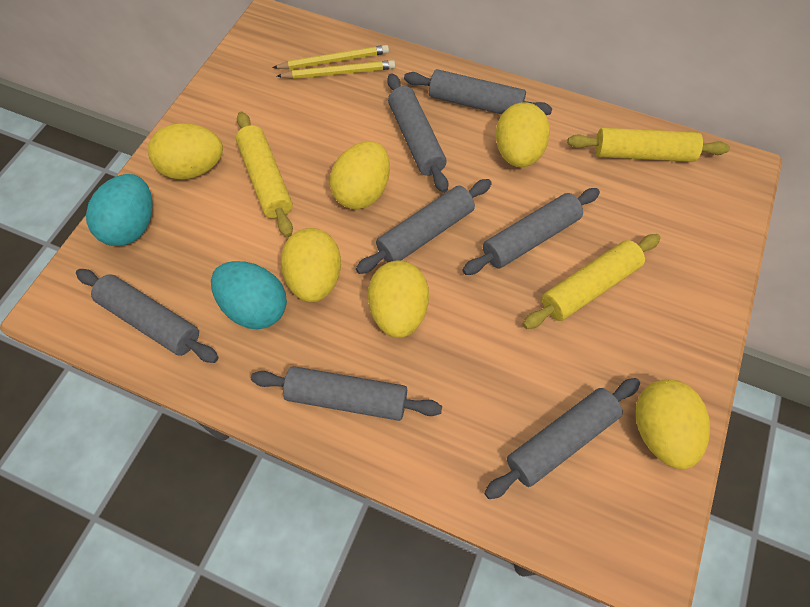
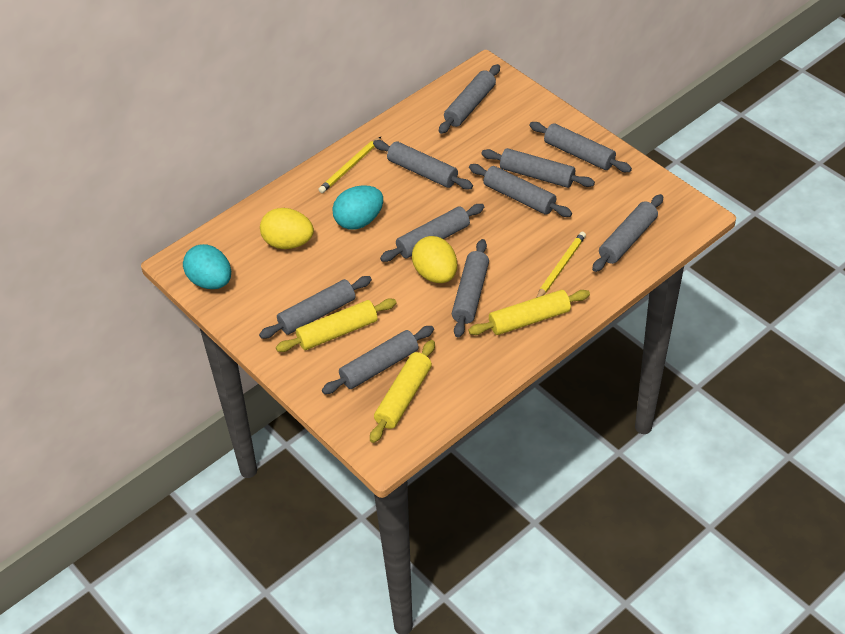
grey rolling pin: 7 -> 10
yellow egg: 6 -> 2

